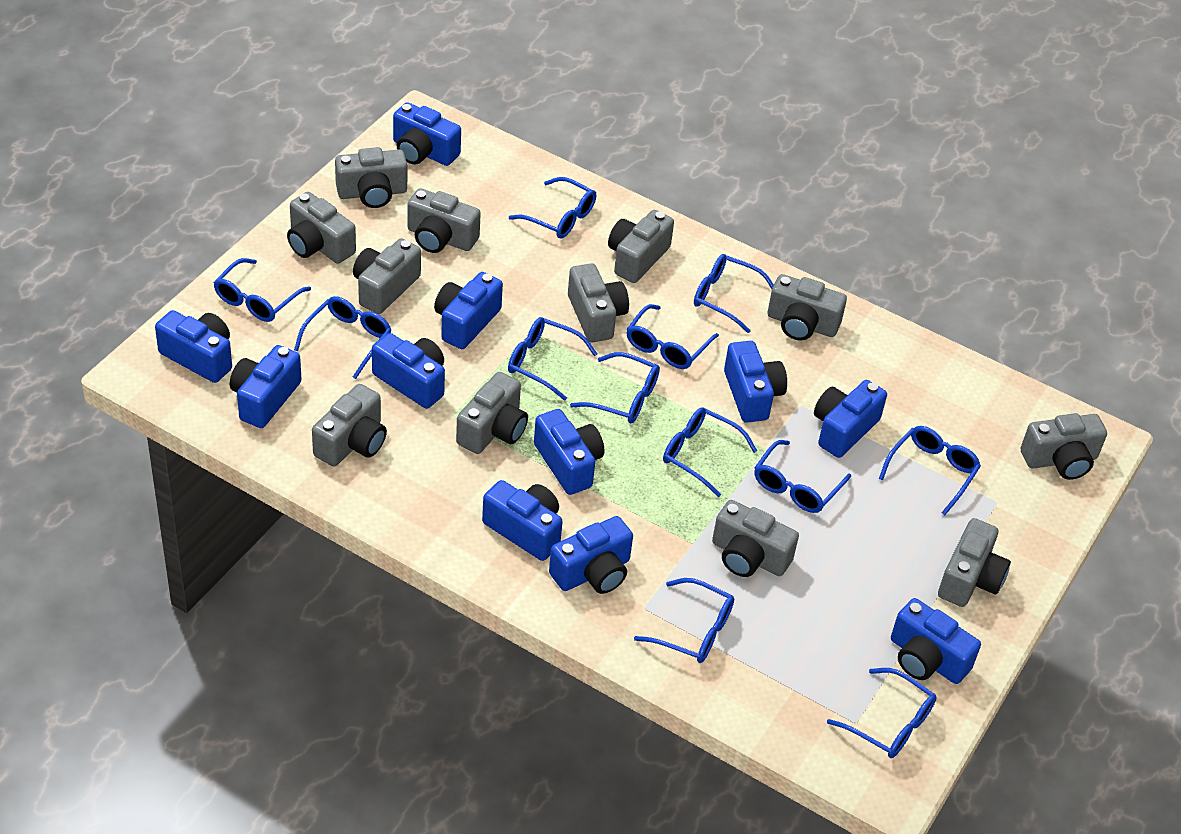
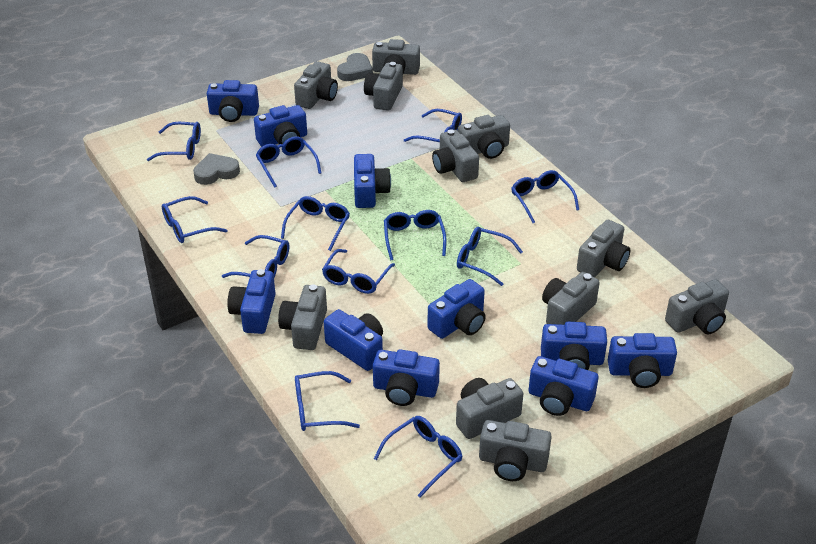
blue camera: 11 -> 10
grey camera: 12 -> 11
grey heart: 0 -> 2

